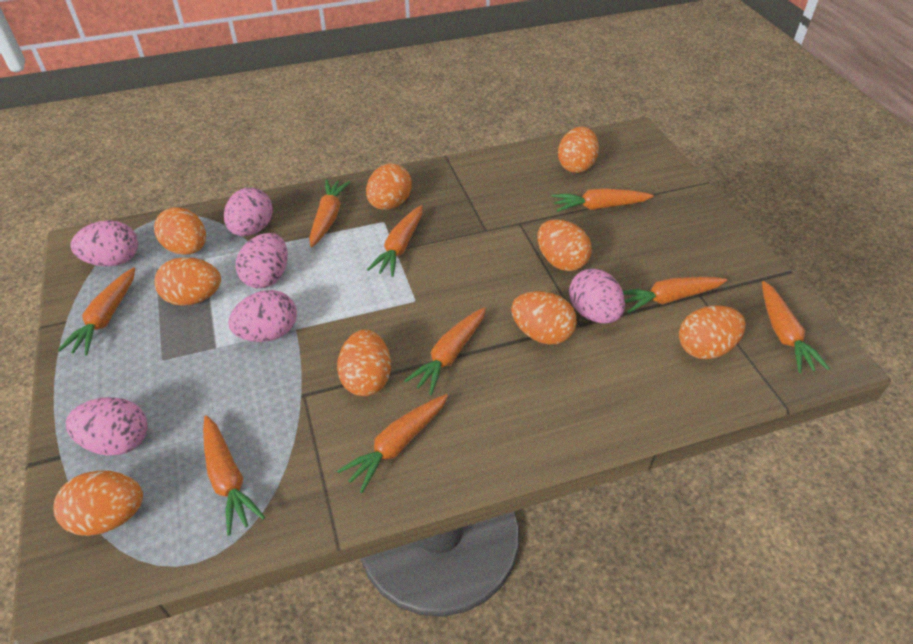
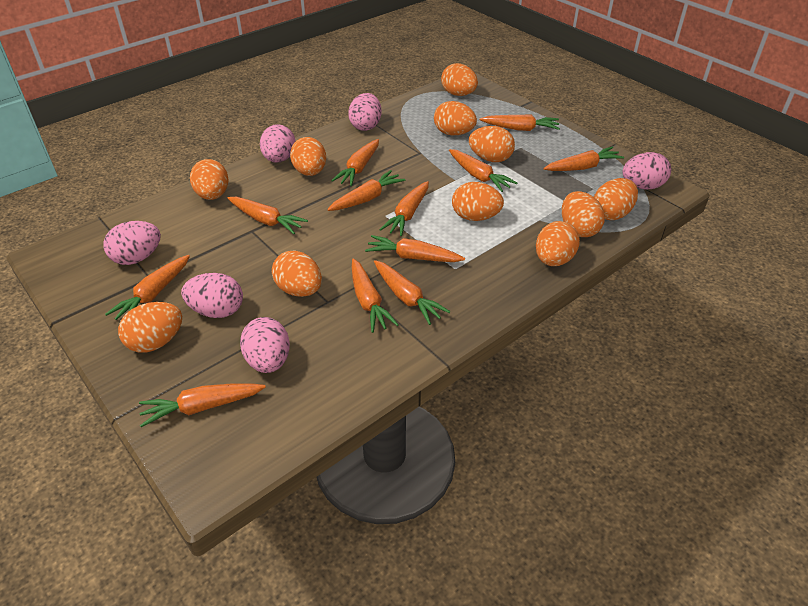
orange carrot: 9 -> 12
orange egg: 9 -> 11

